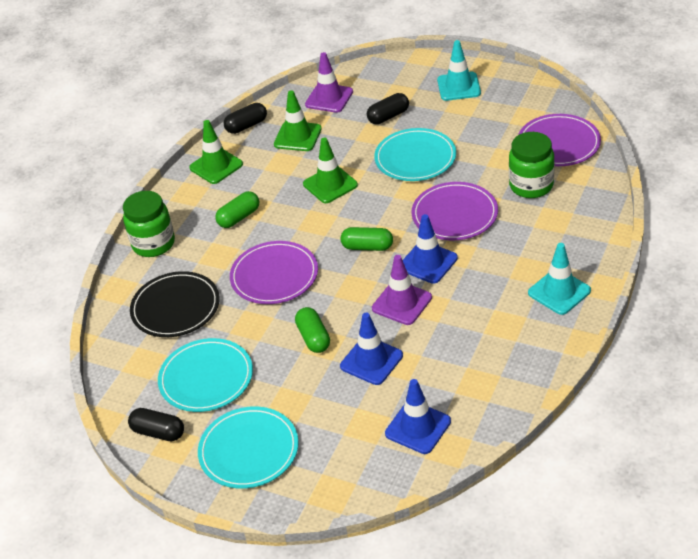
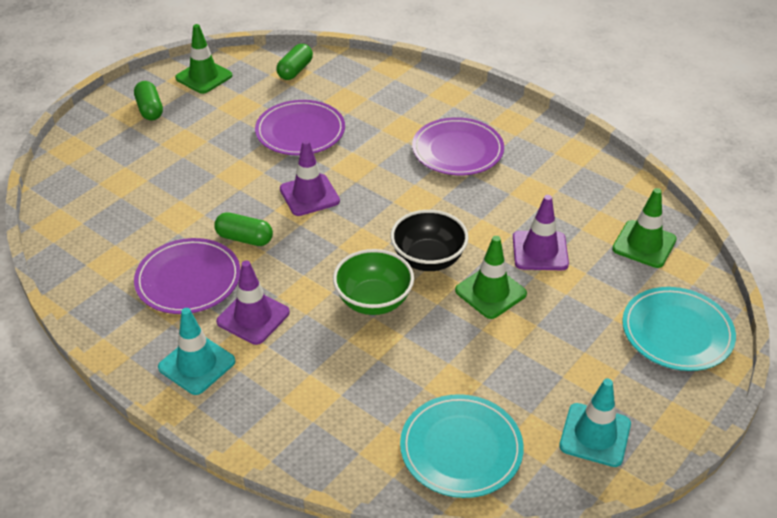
black bowl: 0 -> 1
black capsule: 3 -> 0
black plate: 1 -> 0
blue traffic cone: 3 -> 0
green bowl: 0 -> 1
green jar: 2 -> 0
purple traffic cone: 2 -> 3
turquoise plate: 3 -> 2

